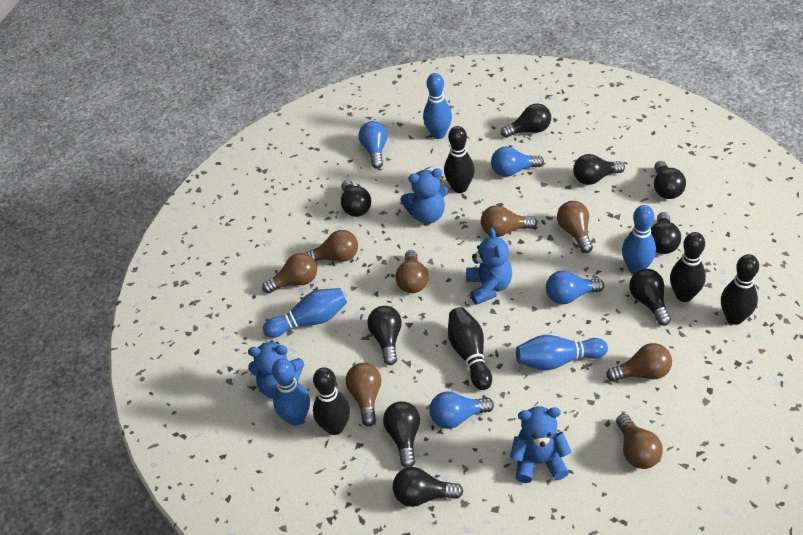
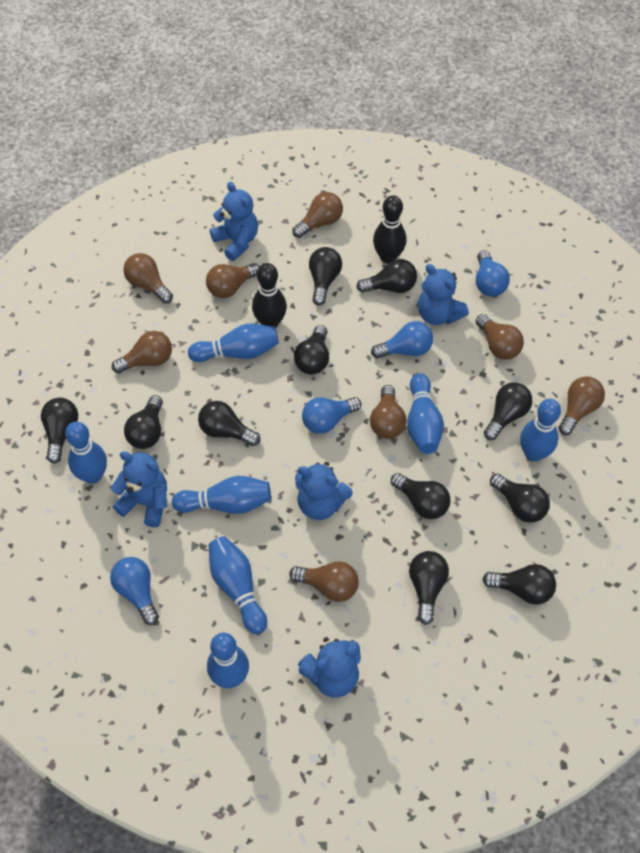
black bowling pin: 5 -> 2
black light bulb: 9 -> 11
blue bowling pin: 5 -> 7
blue teddy bear: 4 -> 5

